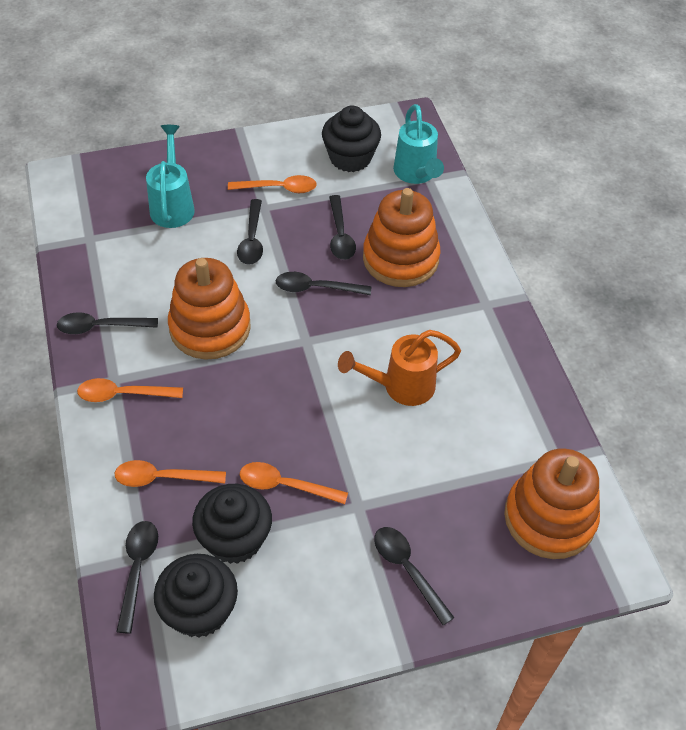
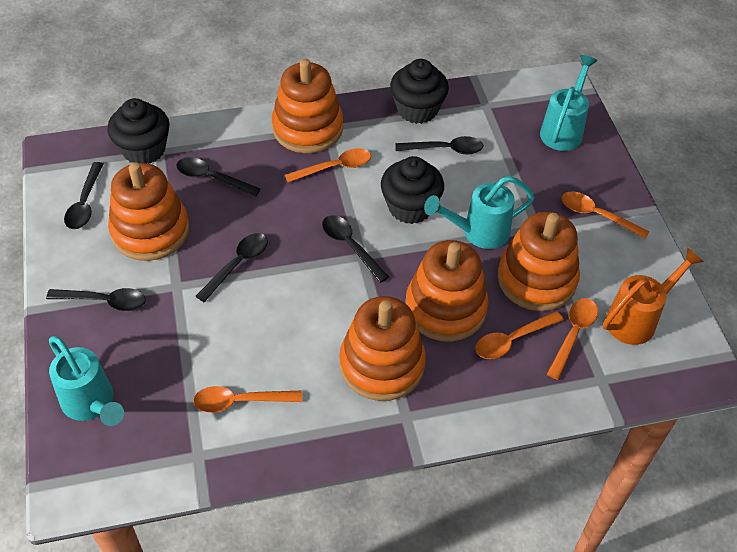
orange spoon: 4 -> 5
orange stacking toy: 3 -> 5
turquoise watering can: 2 -> 3

